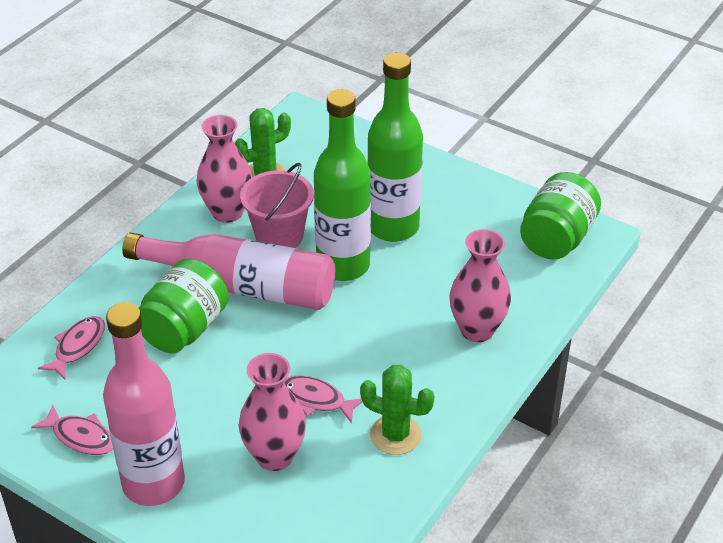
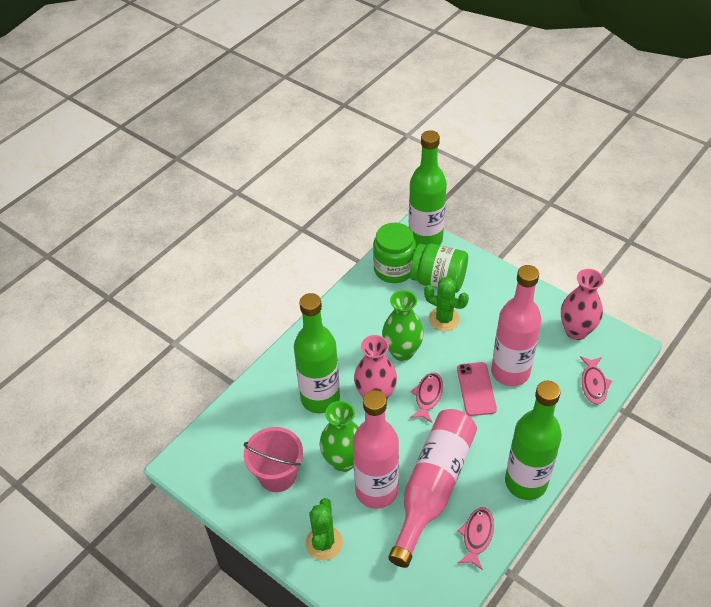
green bottle: 2 -> 3
green vase: 0 -> 2
pink bottle: 2 -> 3
pink phone: 0 -> 1
pink vase: 3 -> 2

